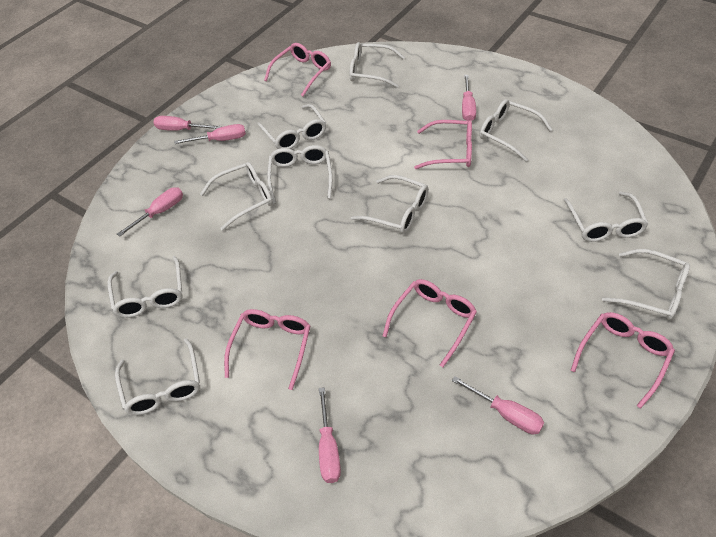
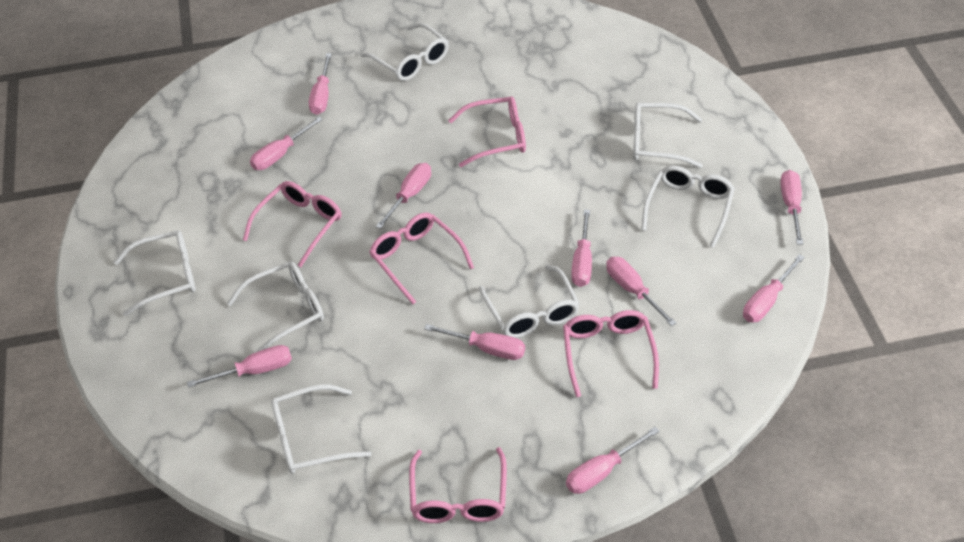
pink screwdriver: 6 -> 10
white glasses: 10 -> 7

